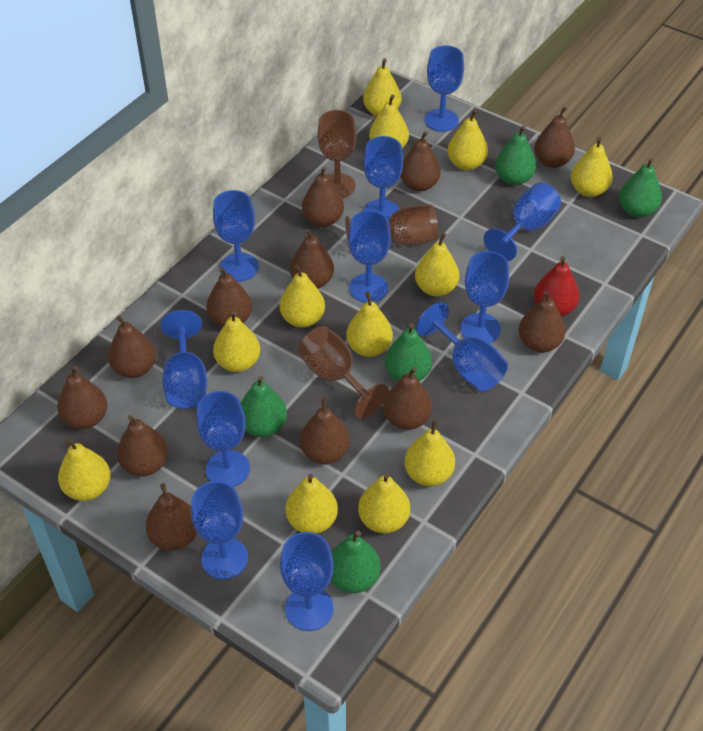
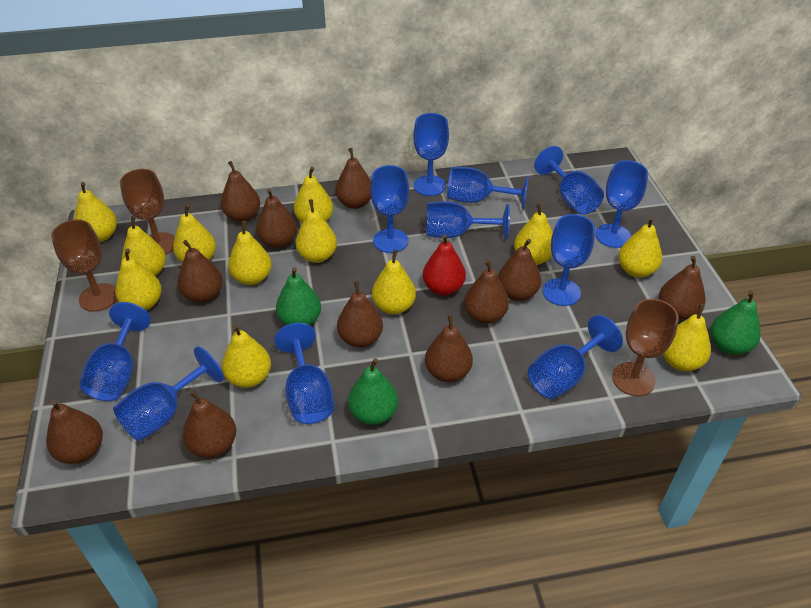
brown pear: 12 -> 11
green pear: 5 -> 3

